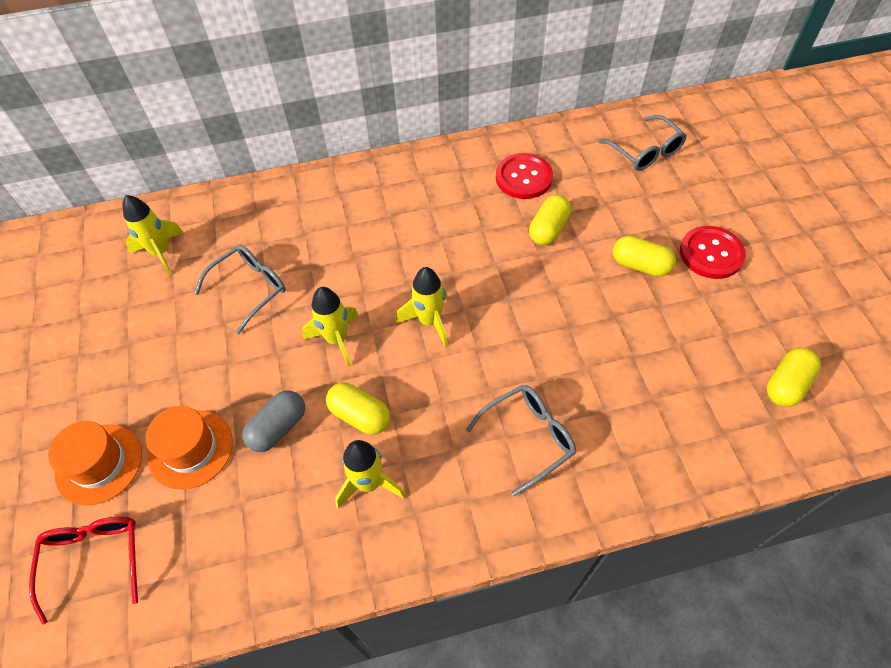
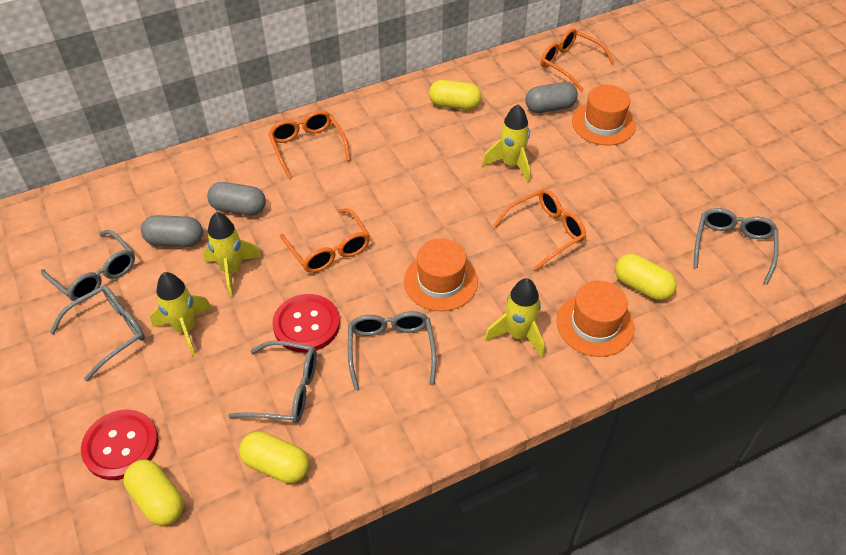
grey capsule: 1 -> 3
grey glasses: 3 -> 5
orange glasses: 0 -> 4
orange hat: 2 -> 3
red glasses: 1 -> 0

